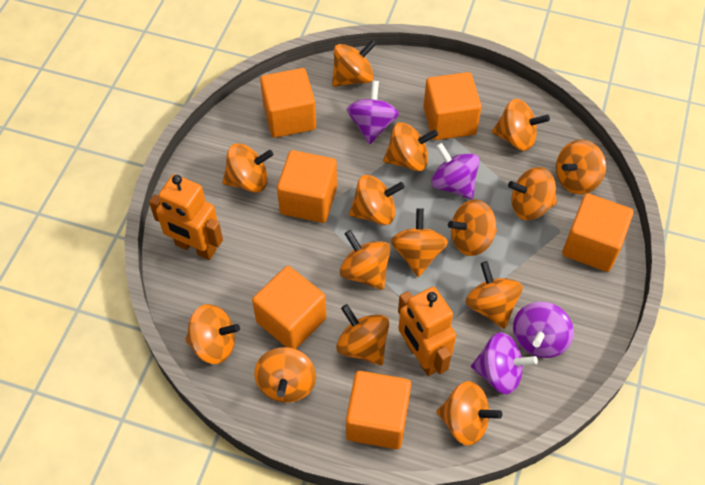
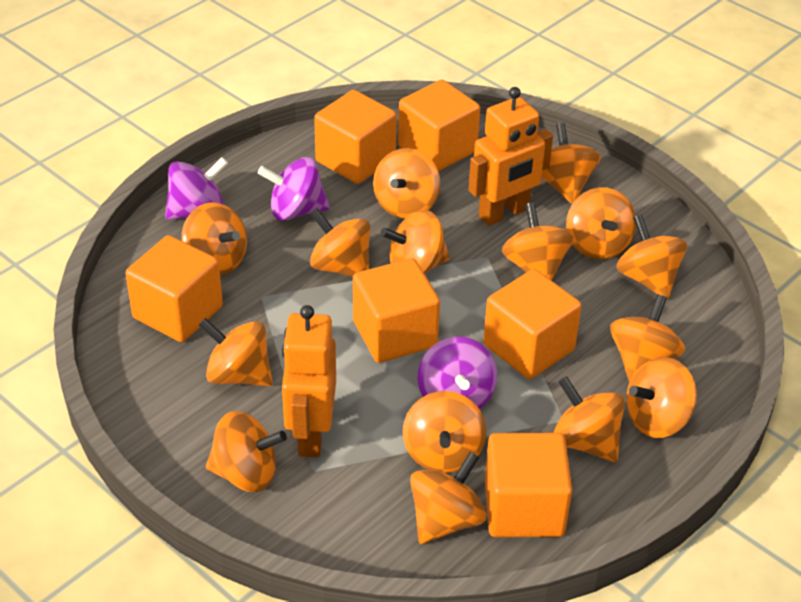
purple spinning top: 4 -> 3

